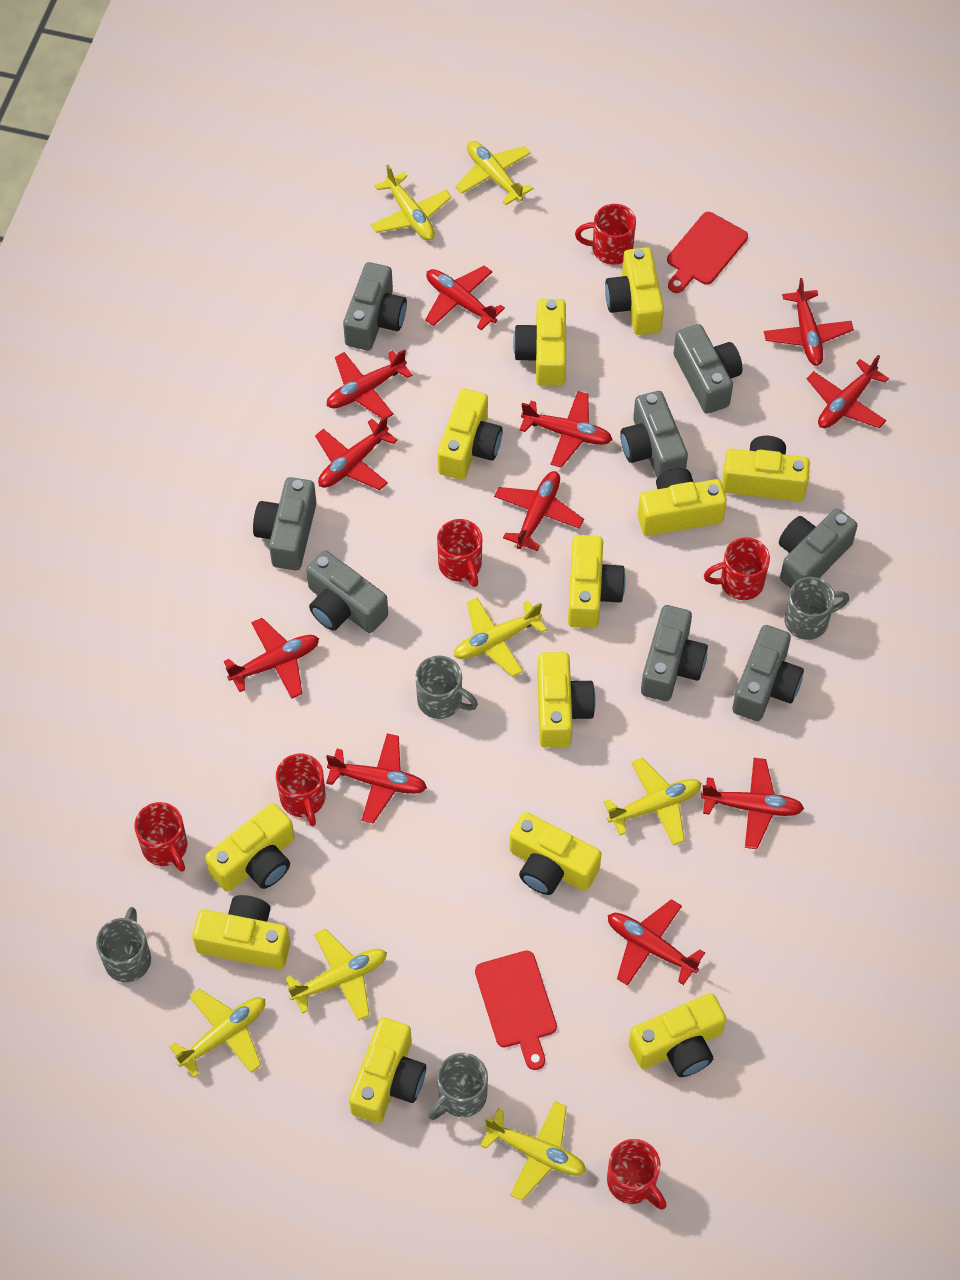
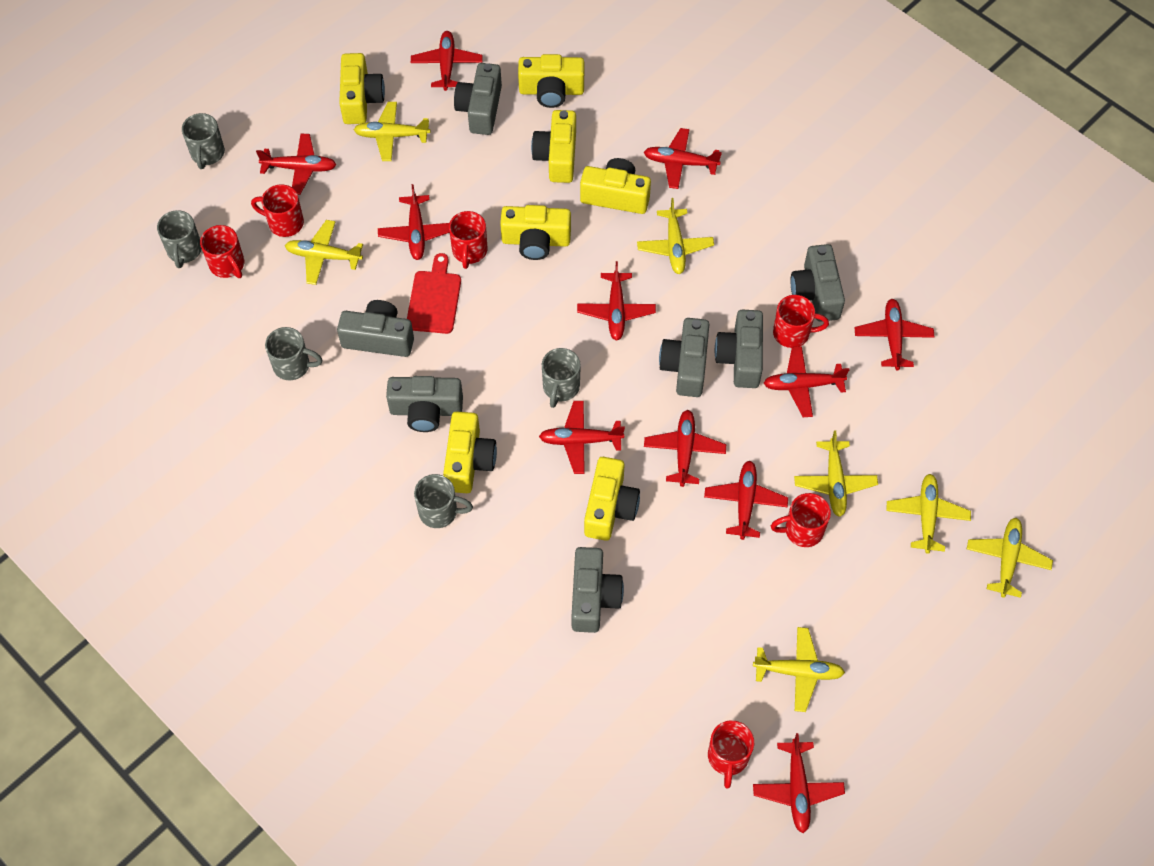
grey camera: 8 -> 7
grey mug: 4 -> 5
red cutting board: 2 -> 1
yellow camera: 12 -> 7

